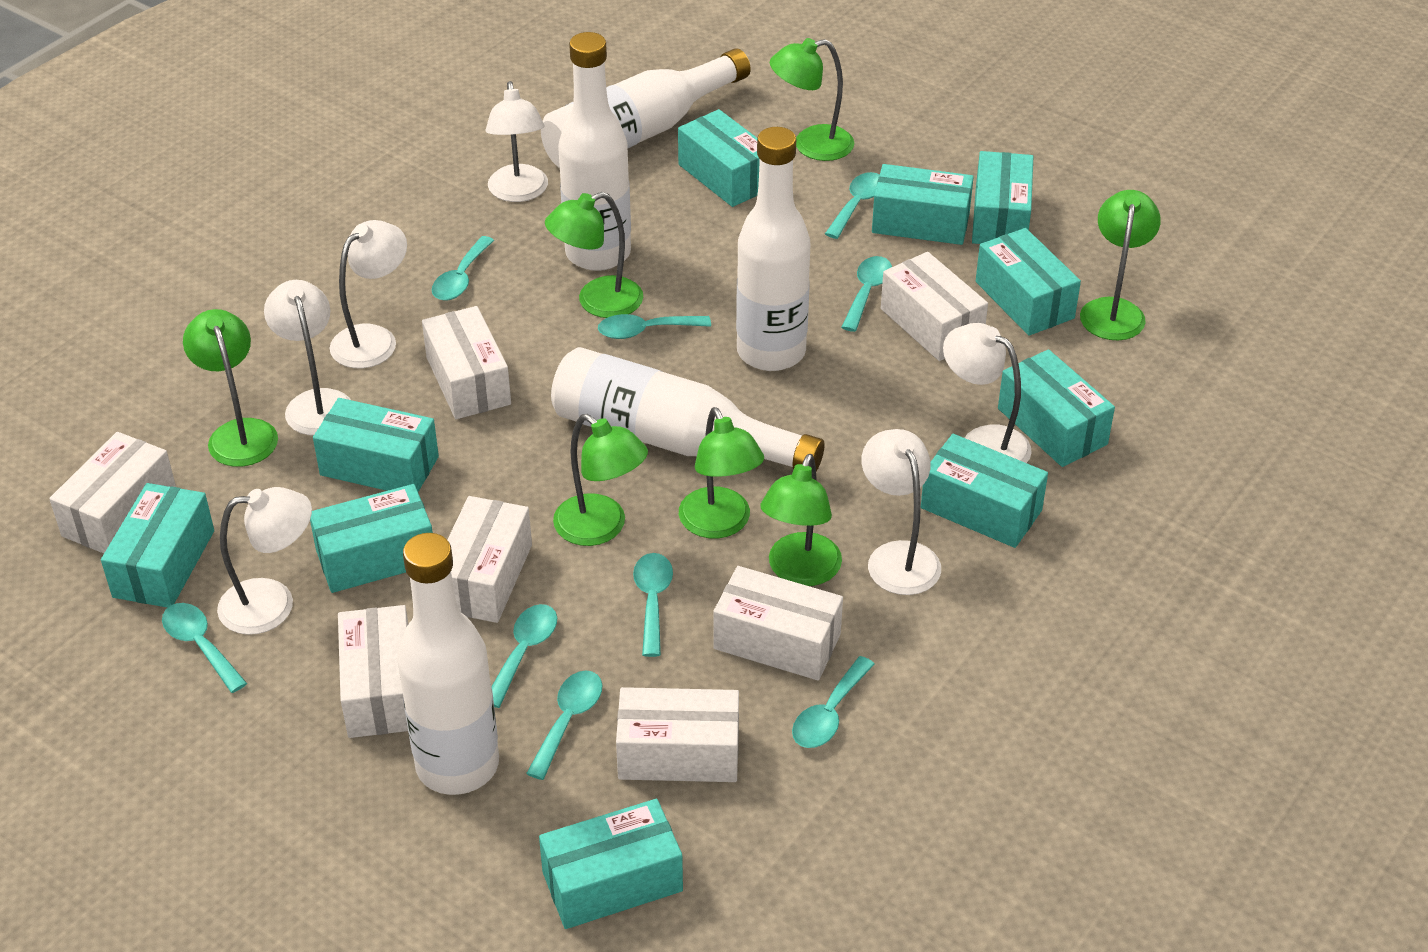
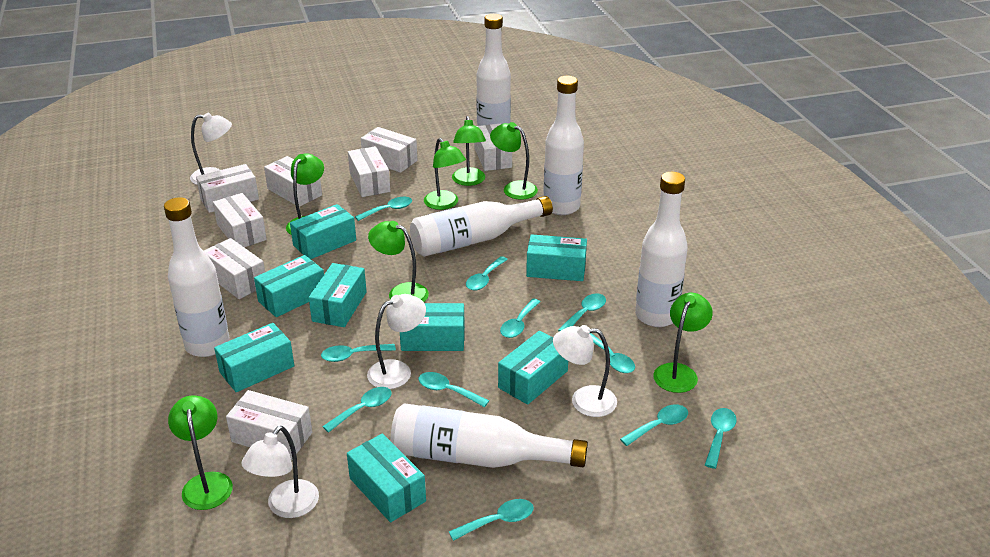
turquoise box: 10 -> 8
turquoise spoon: 9 -> 11
white bottle: 5 -> 6
white box: 7 -> 8
white lamp: 6 -> 4

